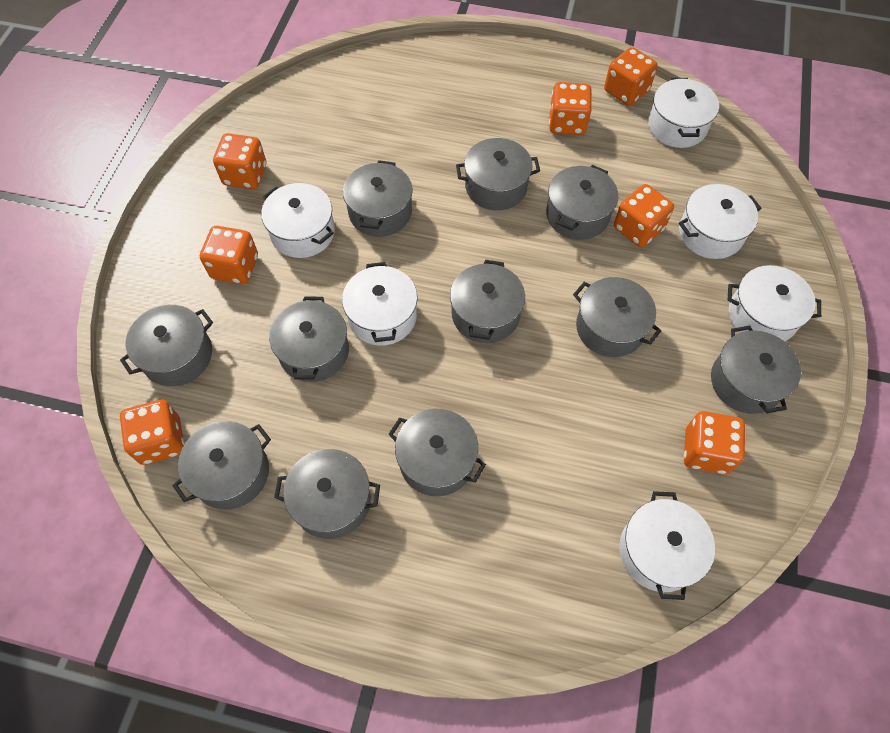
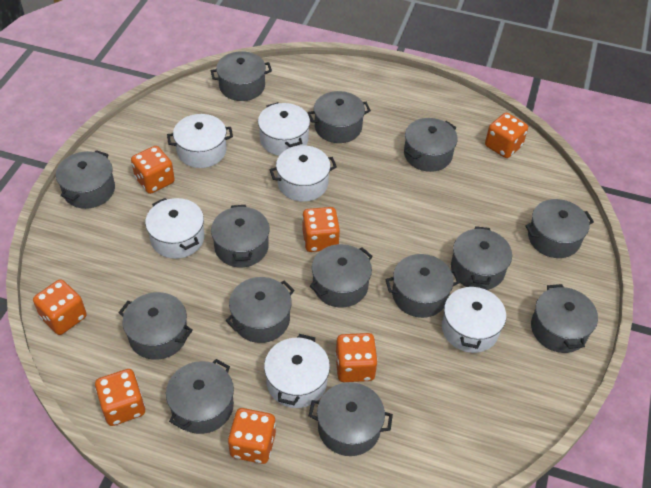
grey pot: 11 -> 14

